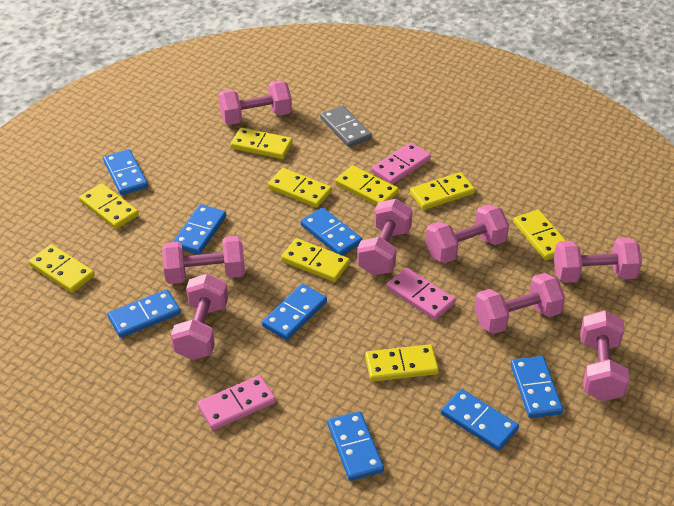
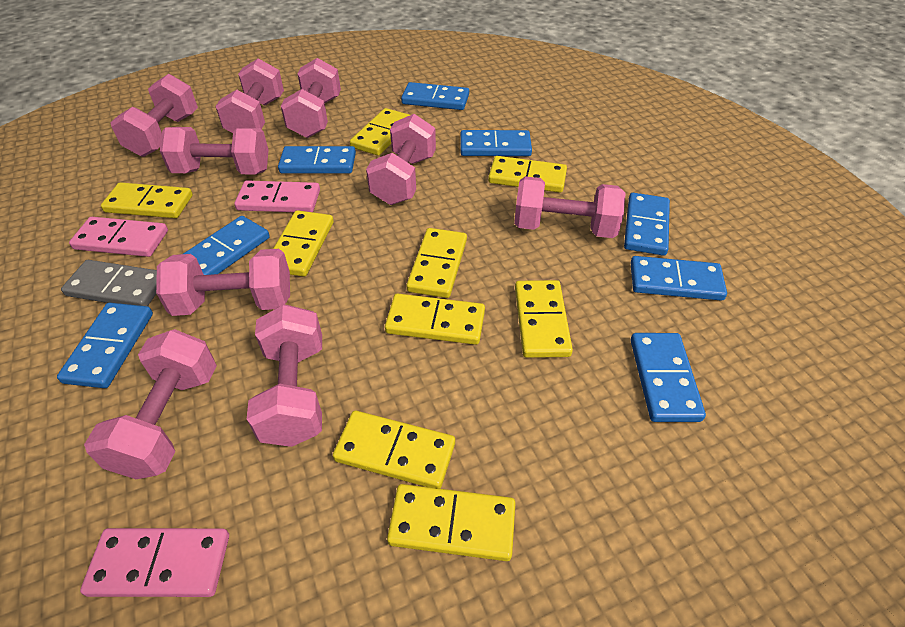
pink dumbbell: 8 -> 9

